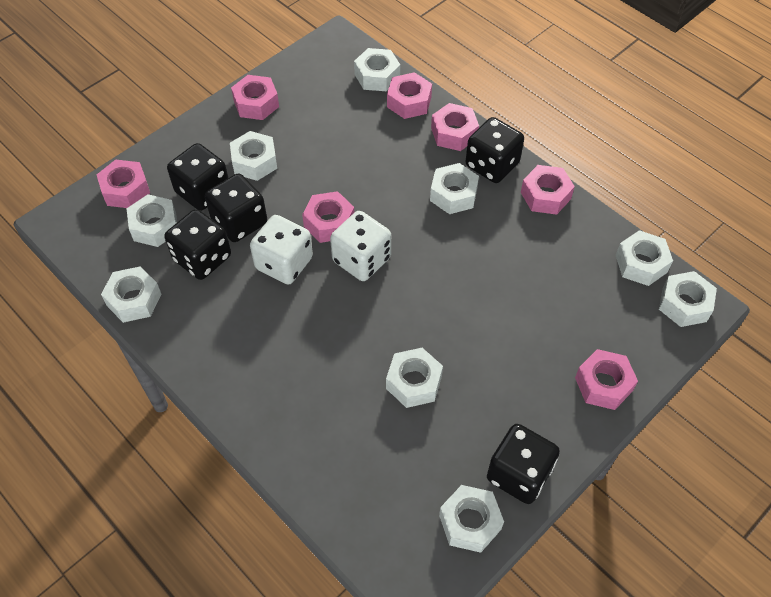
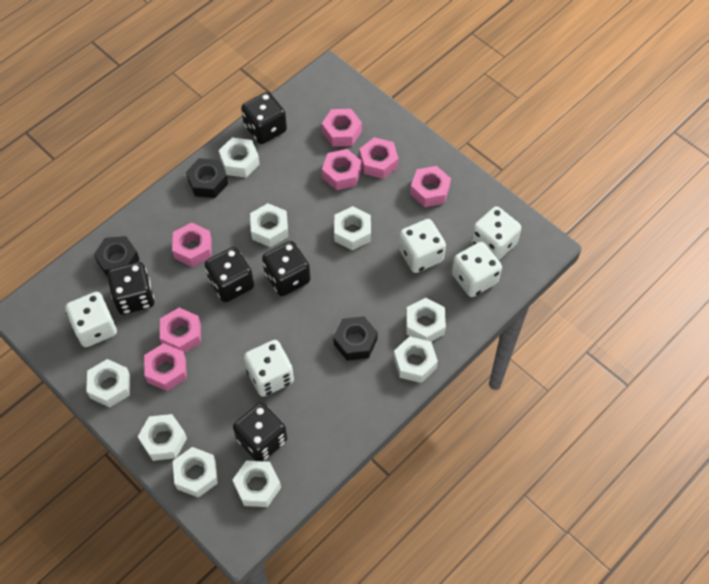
black nut: 0 -> 3
white dice: 2 -> 5

